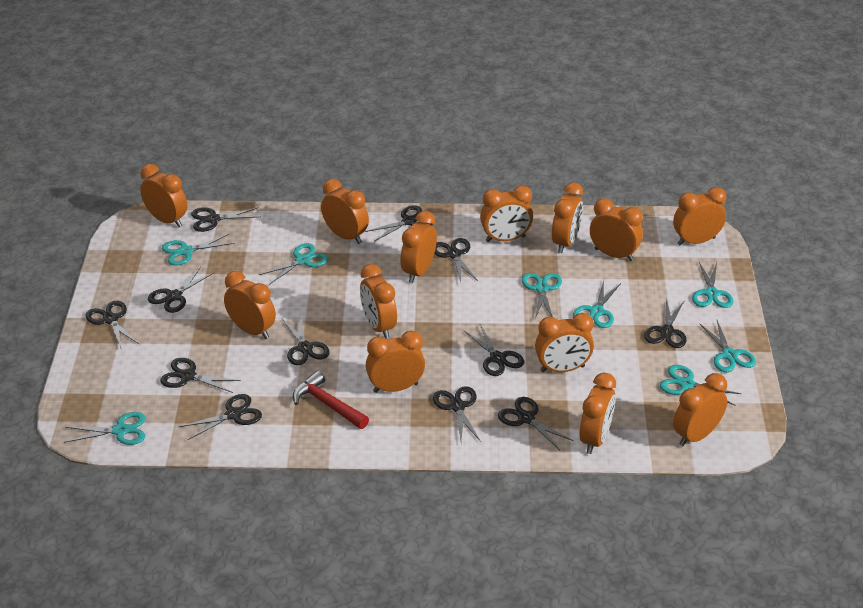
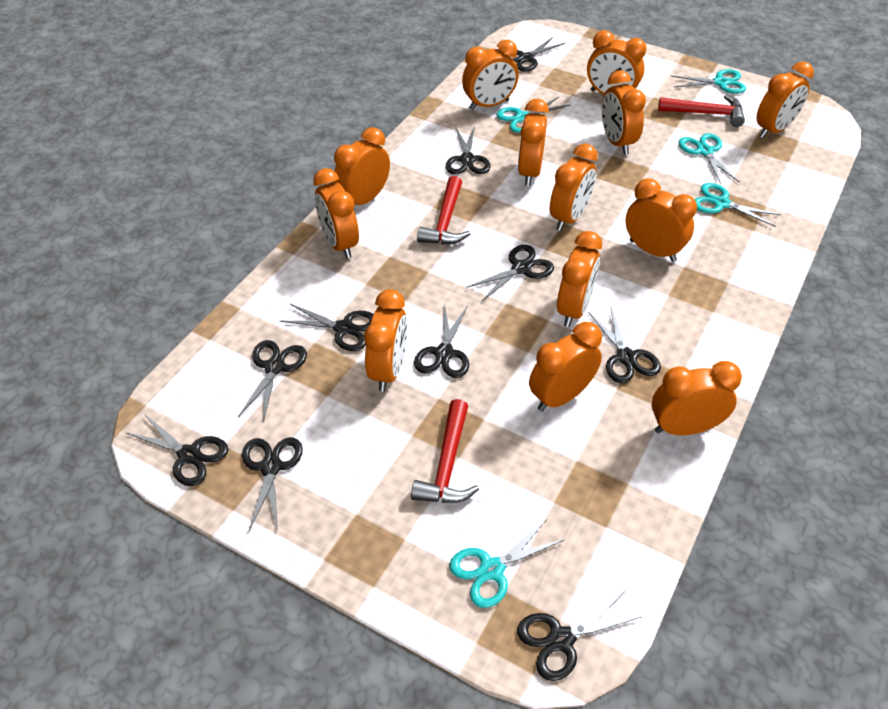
black scissors: 12 -> 10
red hammer: 1 -> 3
turquoise scissors: 8 -> 5

